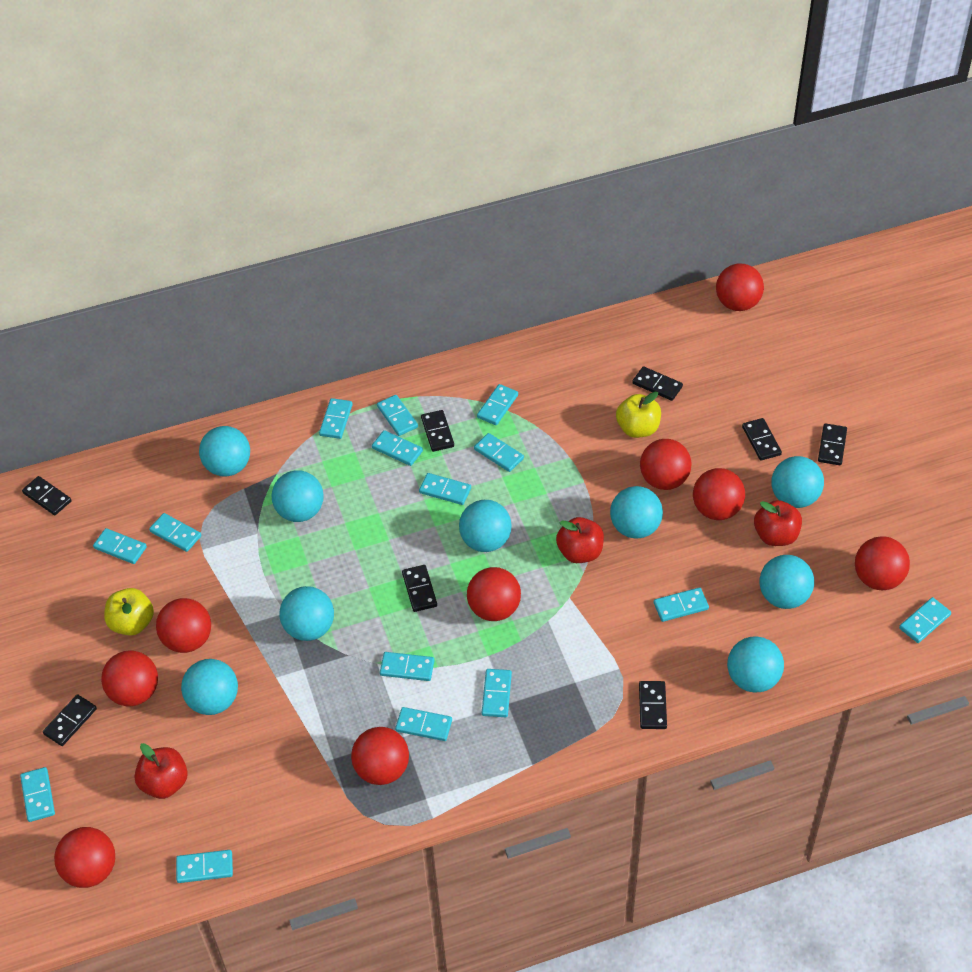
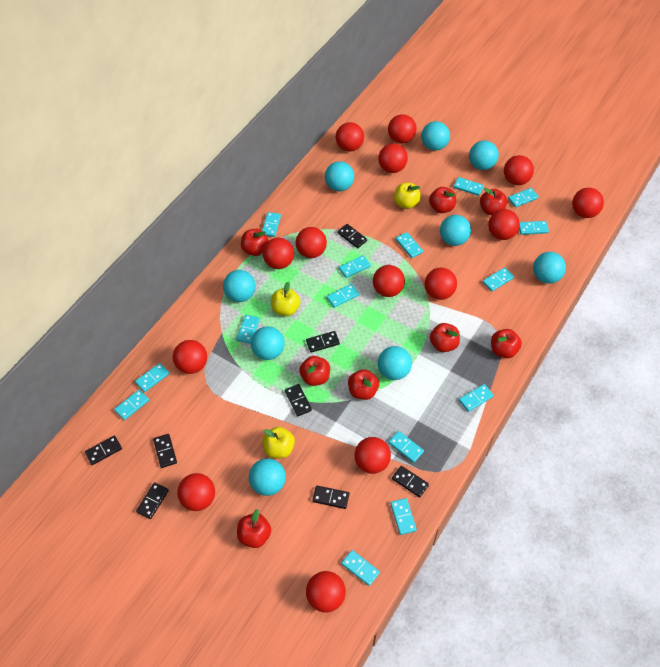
red apple: 3 -> 8
red ball: 9 -> 14
yellow apple: 2 -> 3

